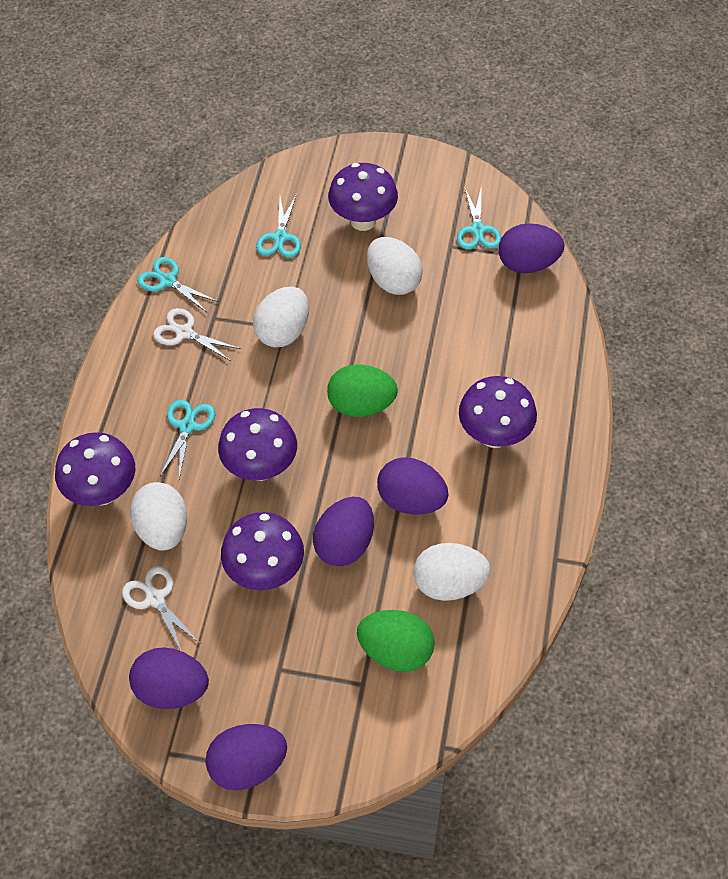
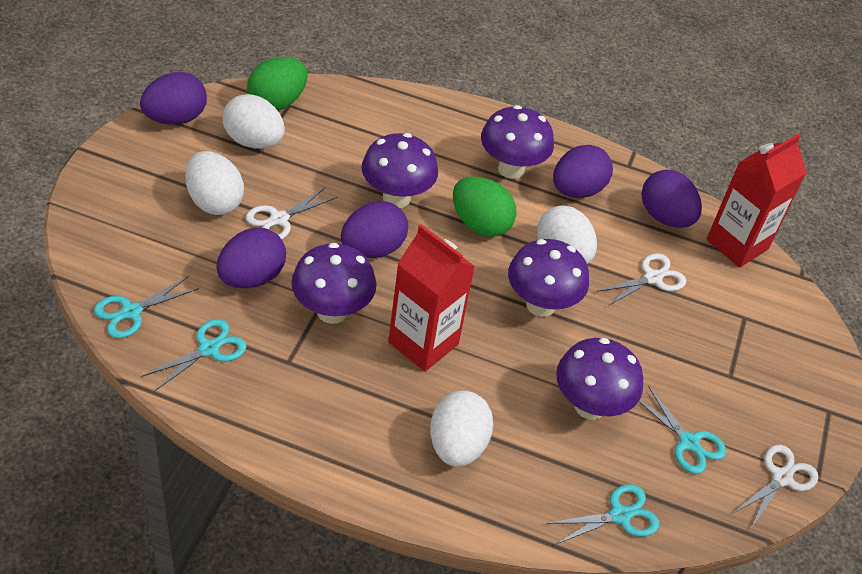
red carton: 0 -> 2
white scissors: 2 -> 3

